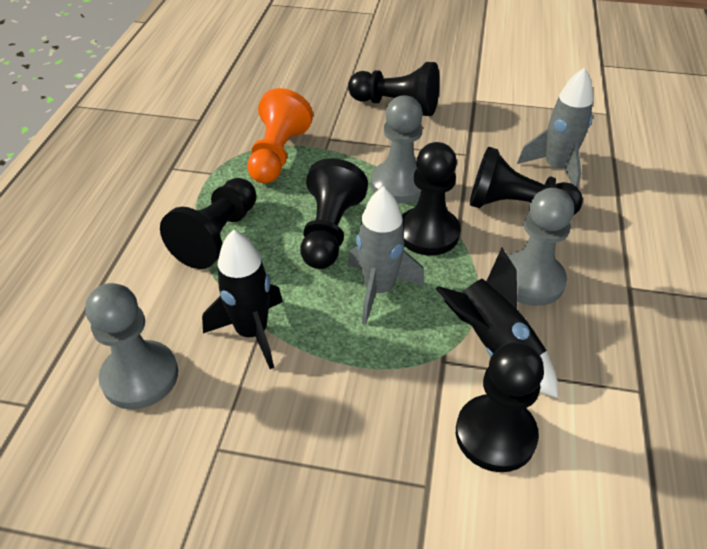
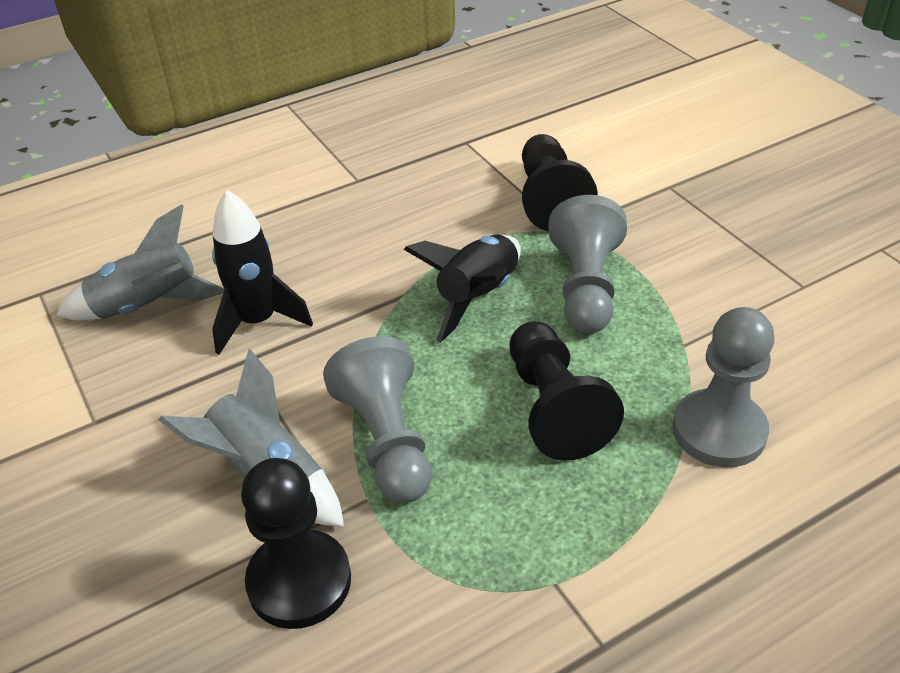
black pawn: 6 -> 3
orange pawn: 1 -> 0

